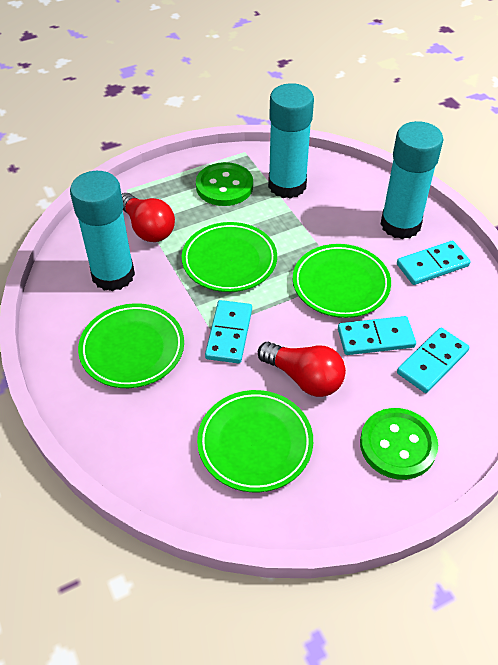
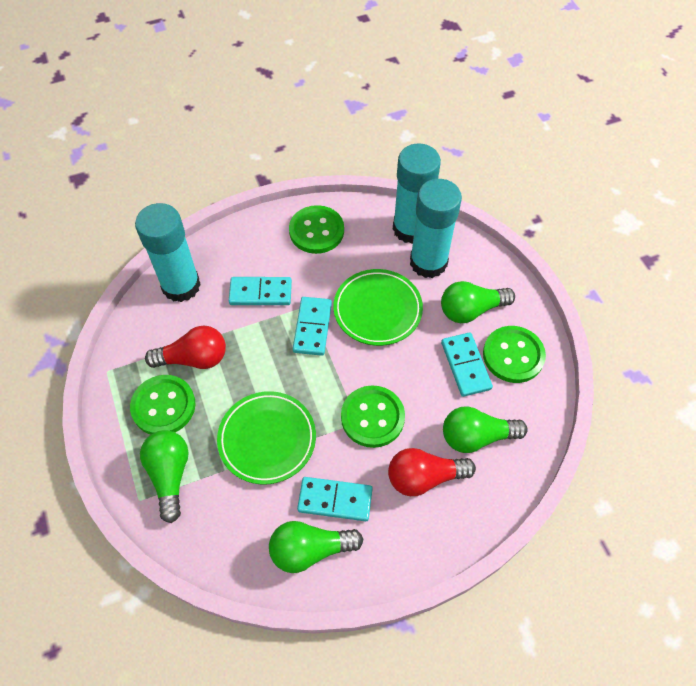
green button: 2 -> 4
green light bulb: 0 -> 4
green plate: 4 -> 2

